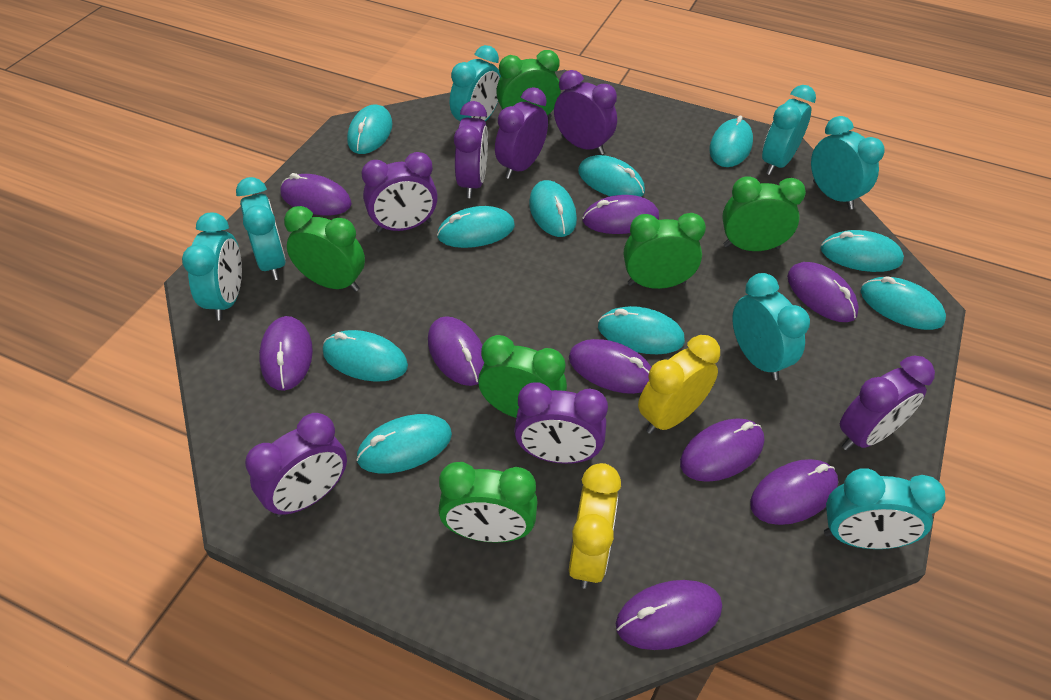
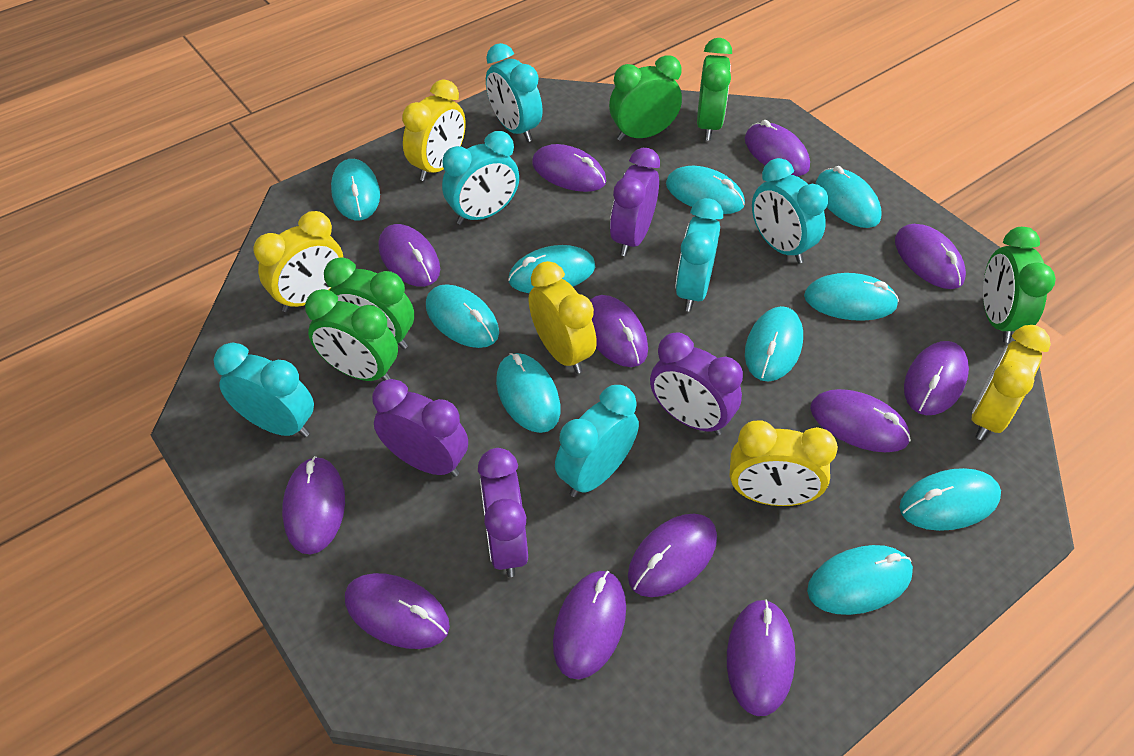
green clock: 6 -> 5
purple clock: 7 -> 4
purple mouse: 9 -> 12
turquoise clock: 7 -> 6
yellow clock: 2 -> 5

